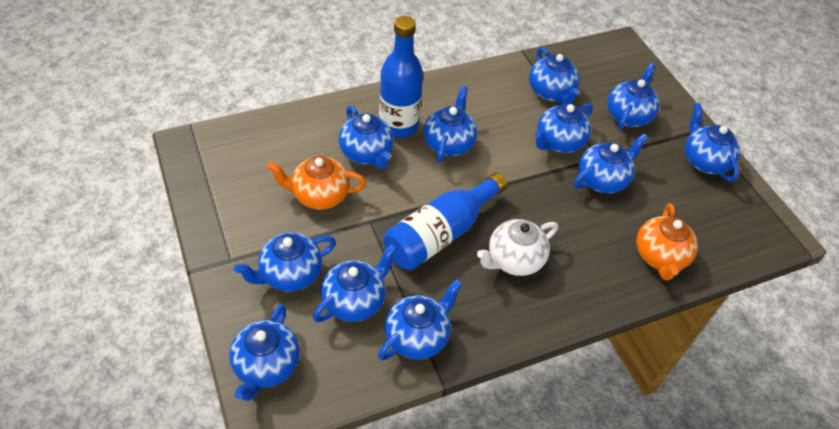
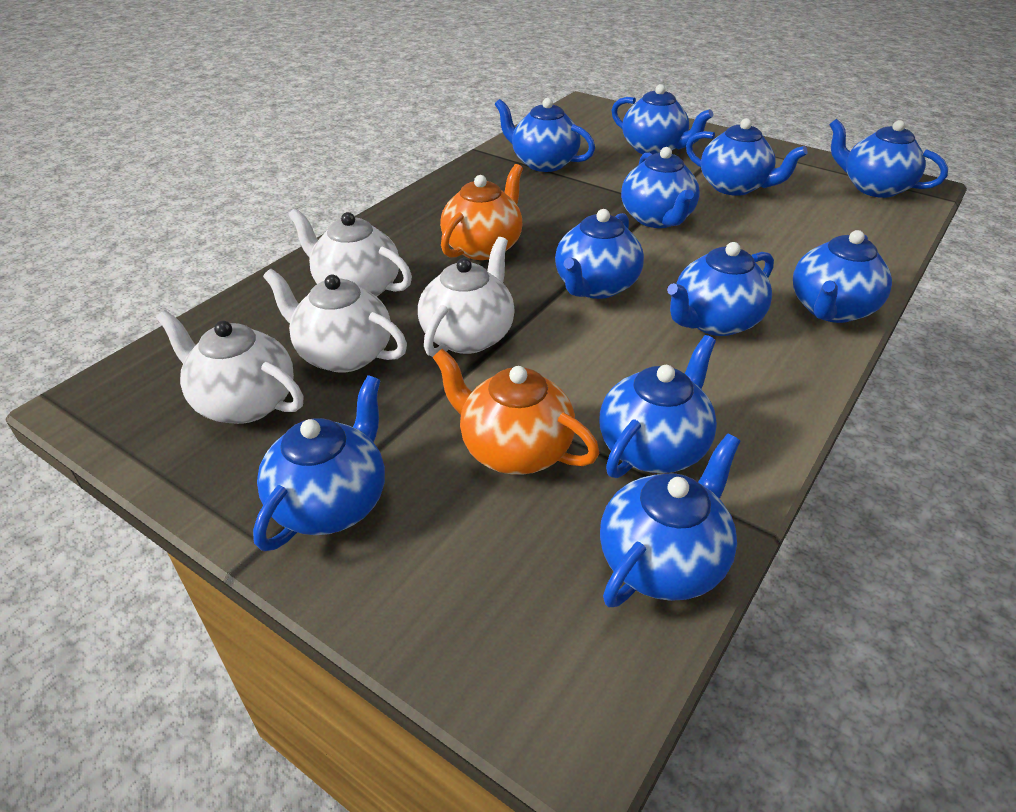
blue bottle: 2 -> 0
white teapot: 1 -> 4

